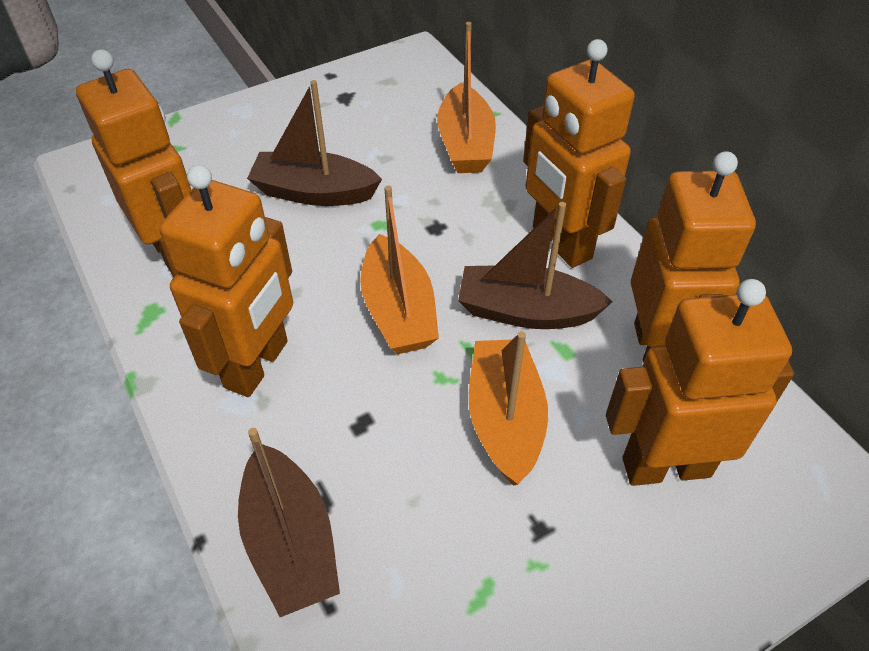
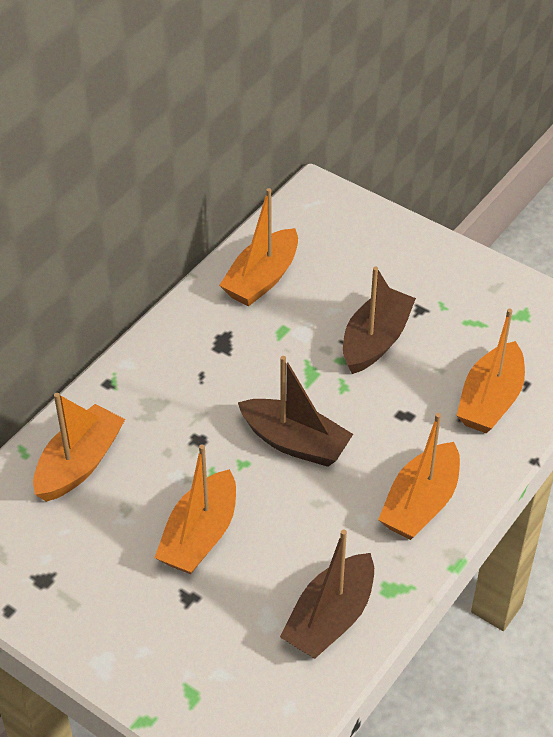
orange boat: 3 -> 5
orange robot: 5 -> 0

